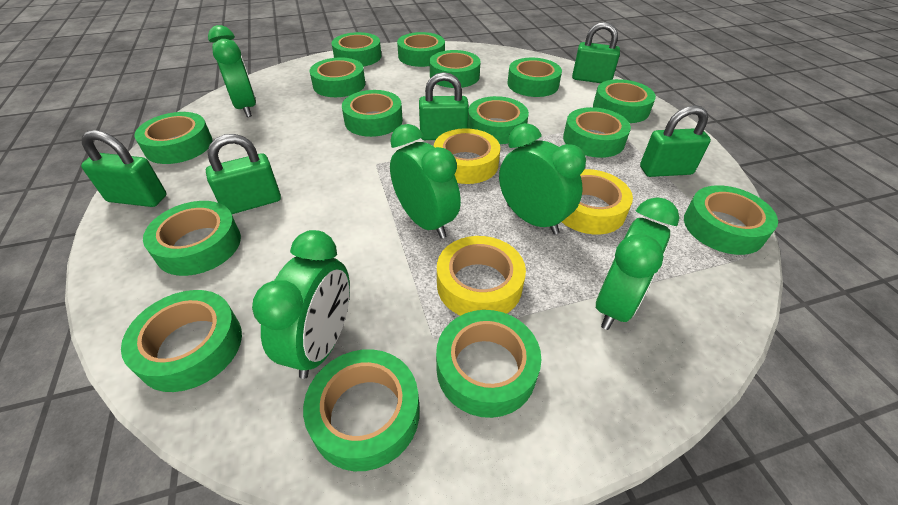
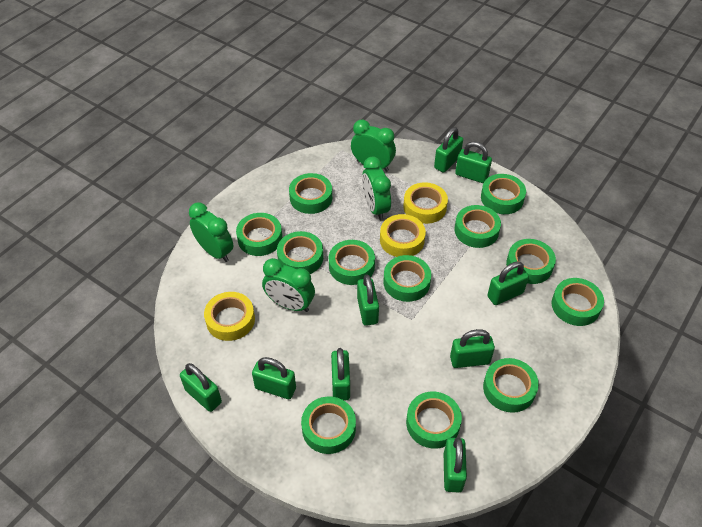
green clock: 5 -> 4
green padlock: 5 -> 9
green tape: 15 -> 12

